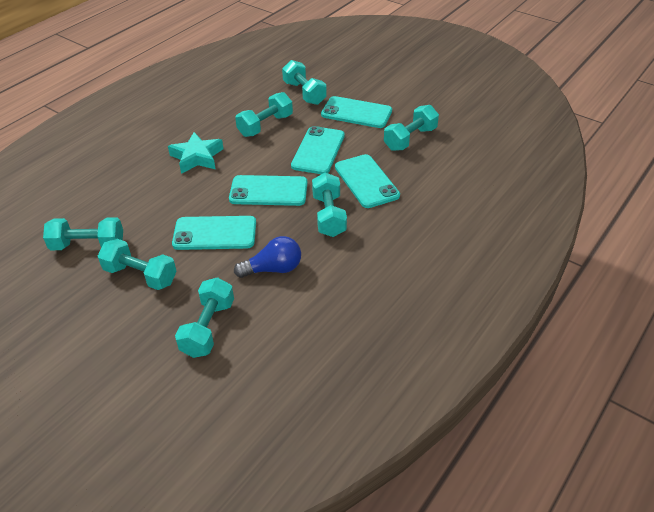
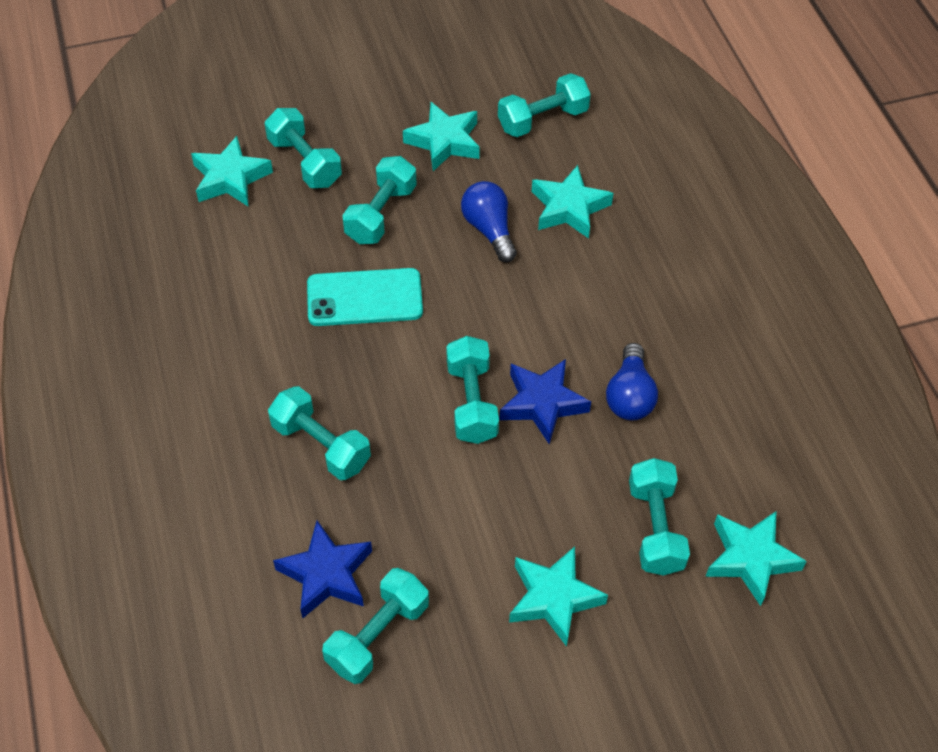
blue light bulb: 1 -> 2
blue star: 0 -> 2
turquoise phone: 5 -> 1
turquoise star: 1 -> 5

